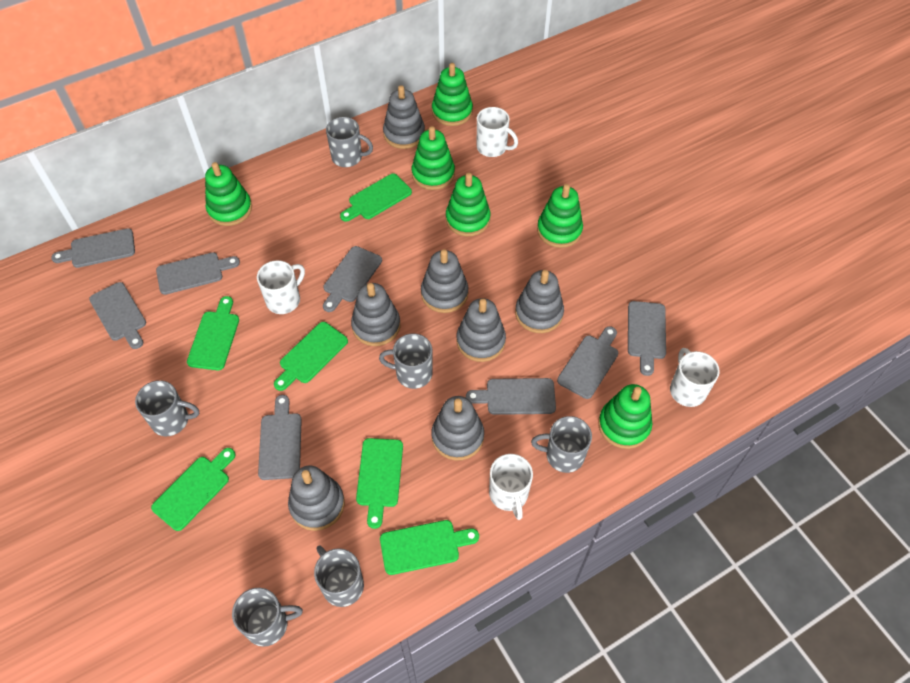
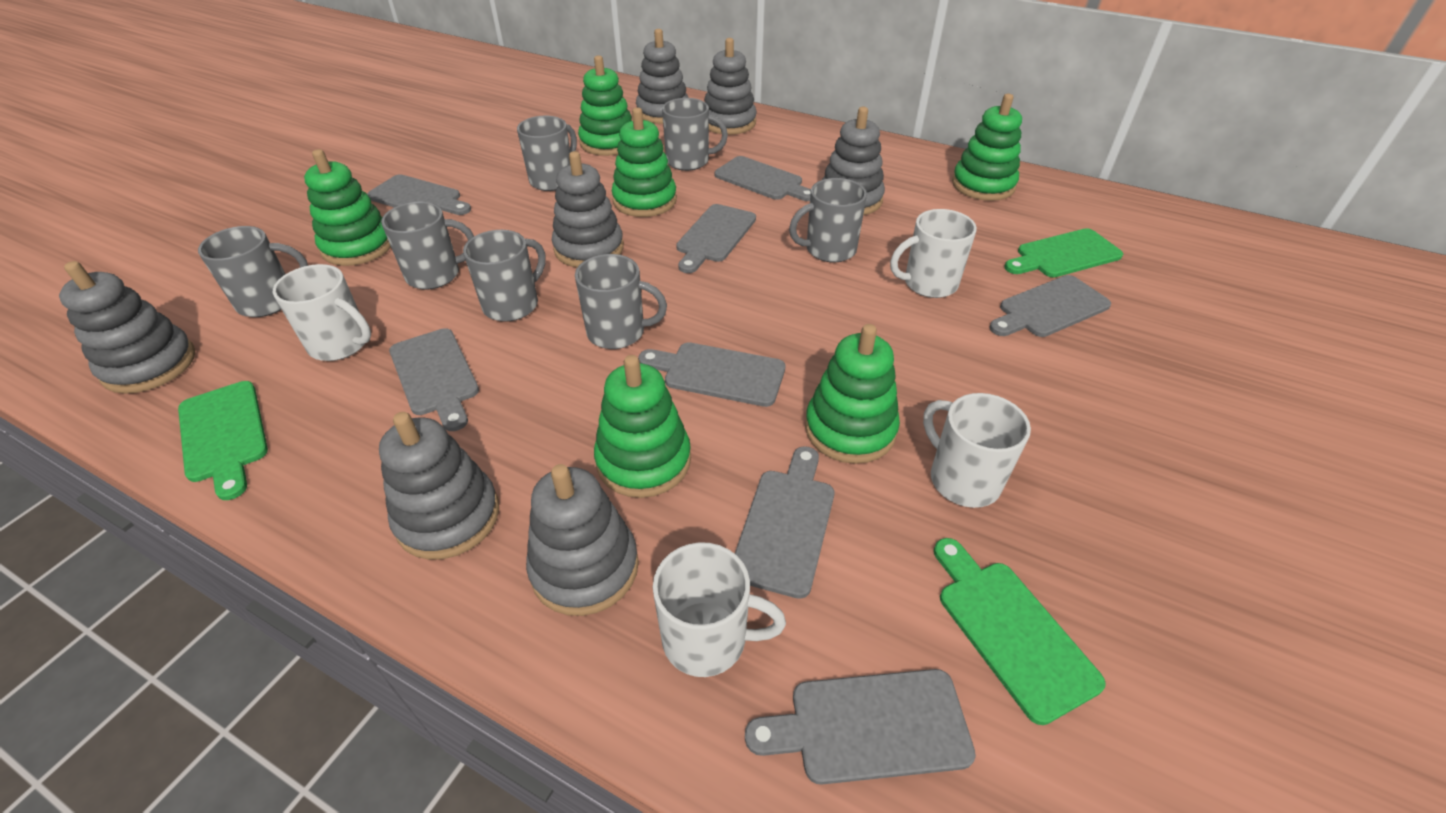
green cutting board: 6 -> 3
grey mug: 6 -> 7

